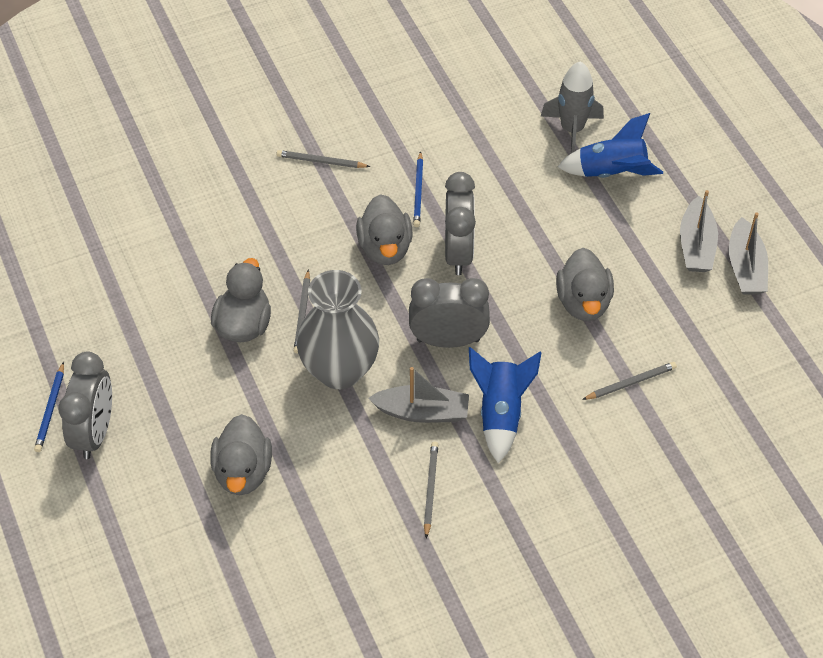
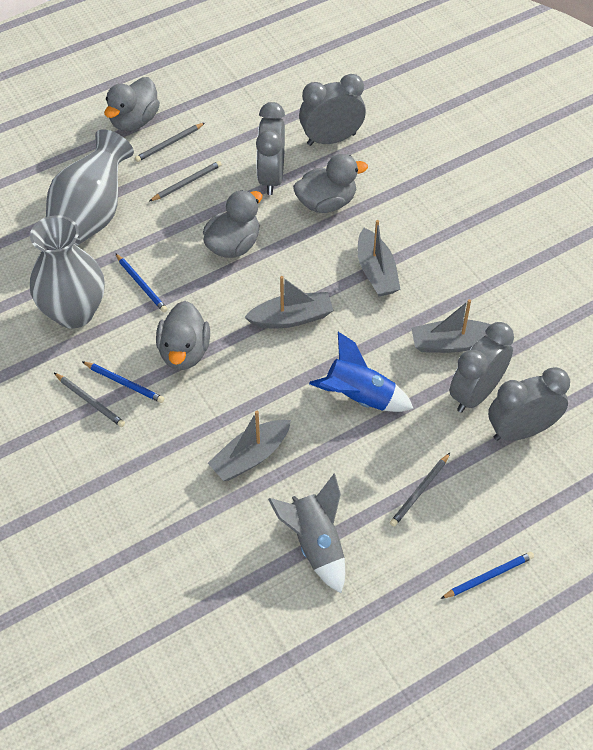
blue pencil: 2 -> 3
blue rocket: 2 -> 1
grey boat: 3 -> 4
grey clock: 3 -> 4
grey vase: 1 -> 2

